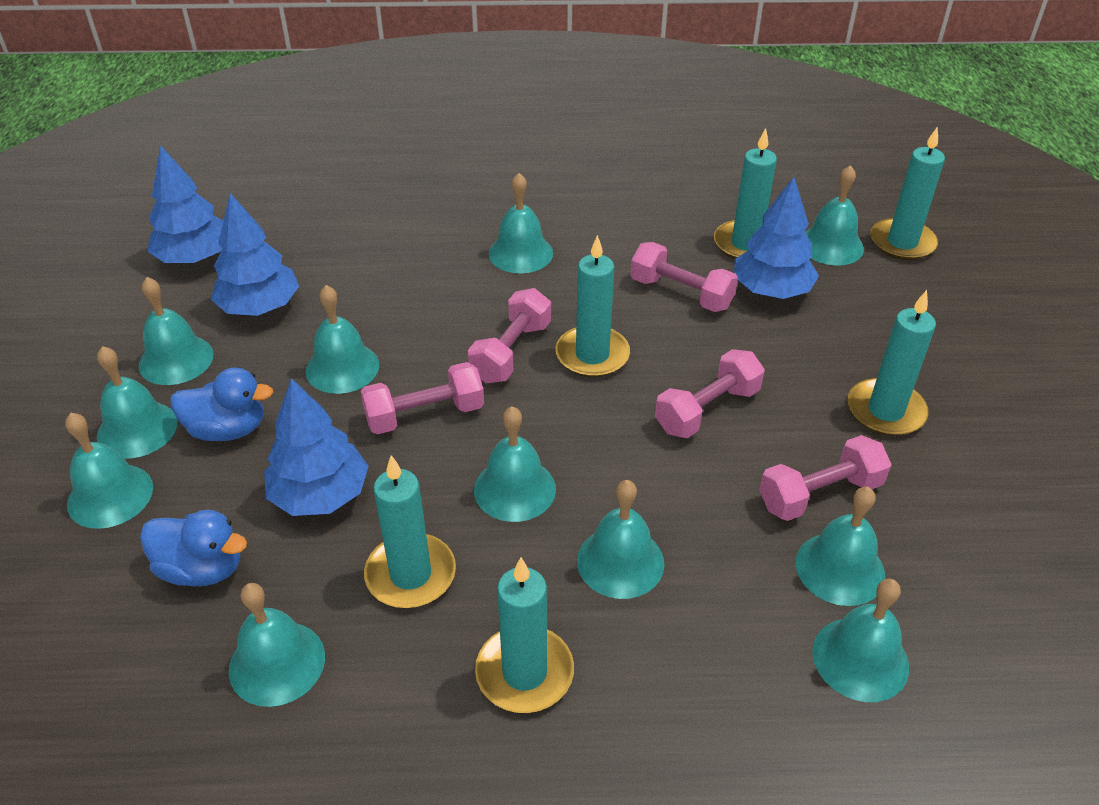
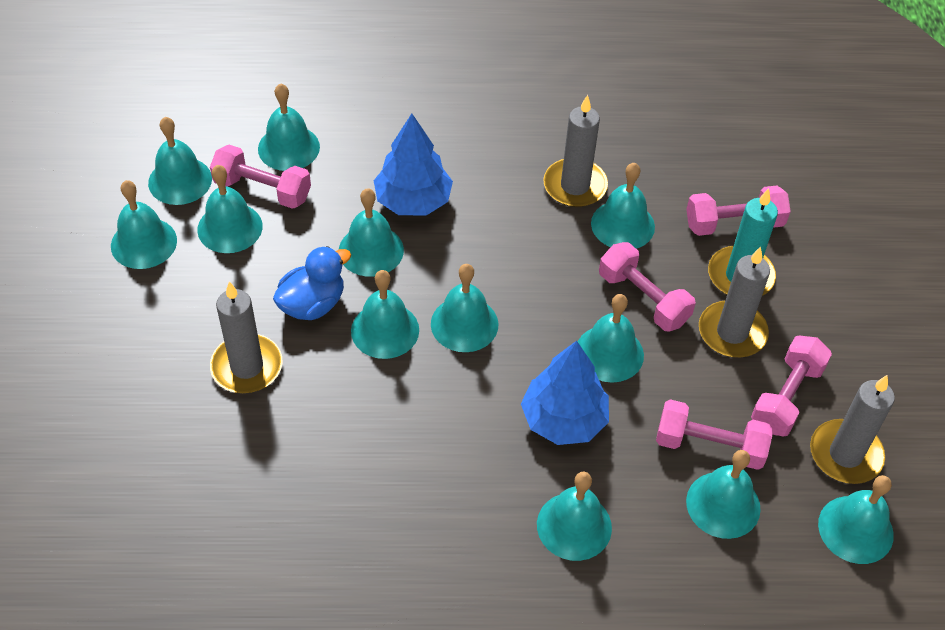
blue duck: 2 -> 1
blue tree: 4 -> 2
grey candle: 0 -> 4
turquoise bell: 11 -> 12
turquoise candle: 6 -> 1

